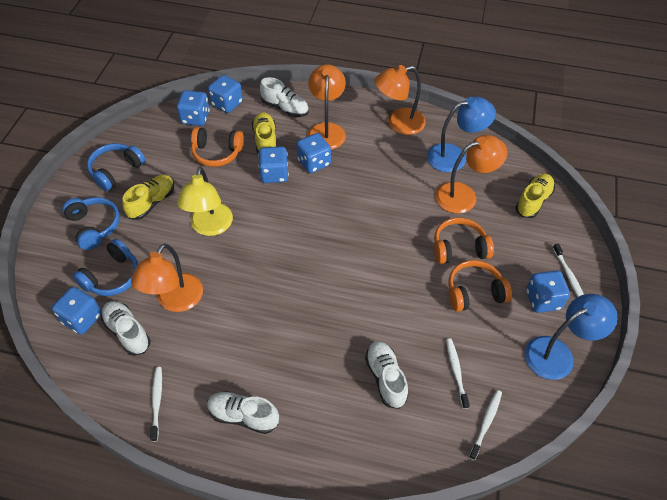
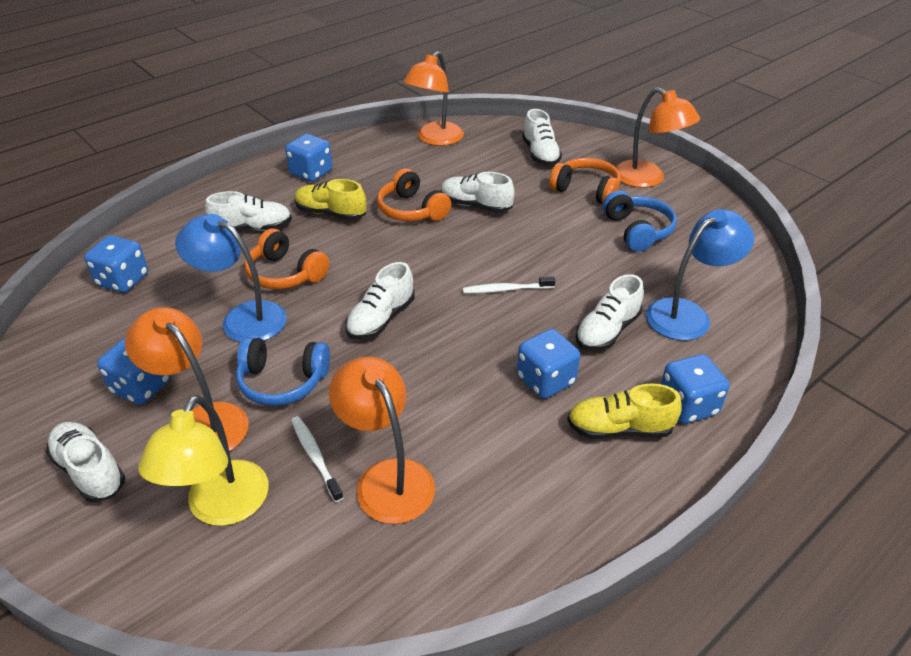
blue dice: 6 -> 5
blue headphones: 3 -> 2
white shoe: 4 -> 6
white toothbrush: 4 -> 2
yellow shoe: 3 -> 2

